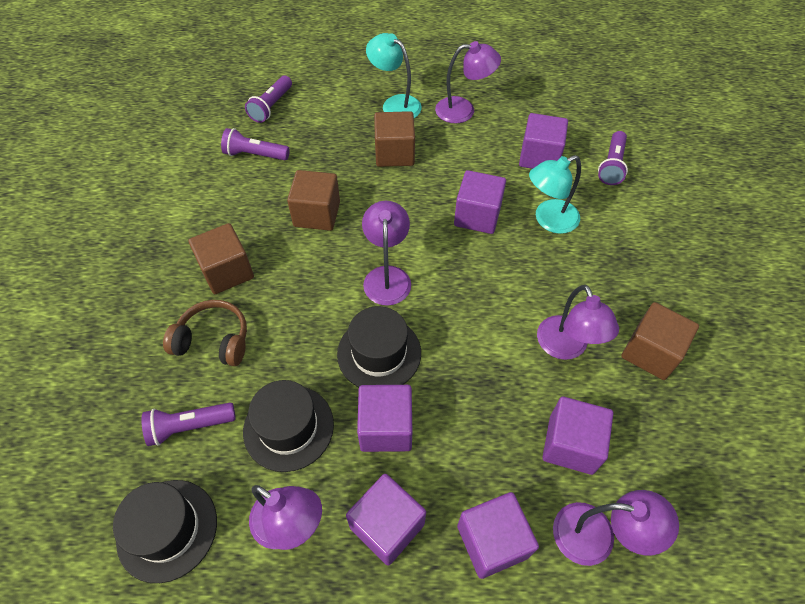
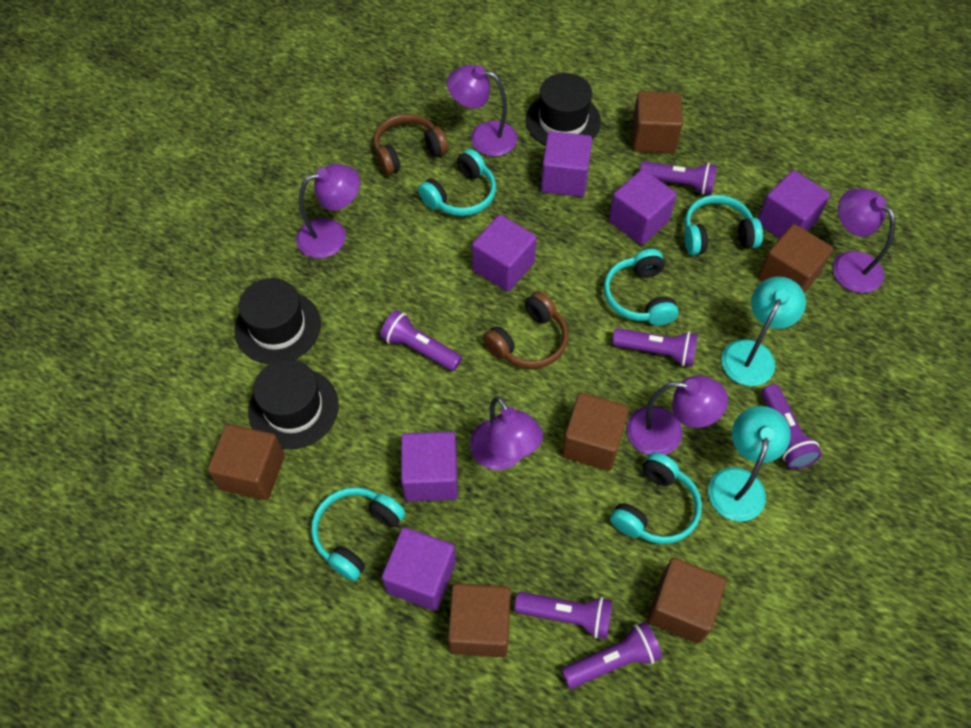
brown cube: 4 -> 6
brown headphones: 1 -> 2
purple flashlight: 4 -> 6
turquoise headphones: 0 -> 5

